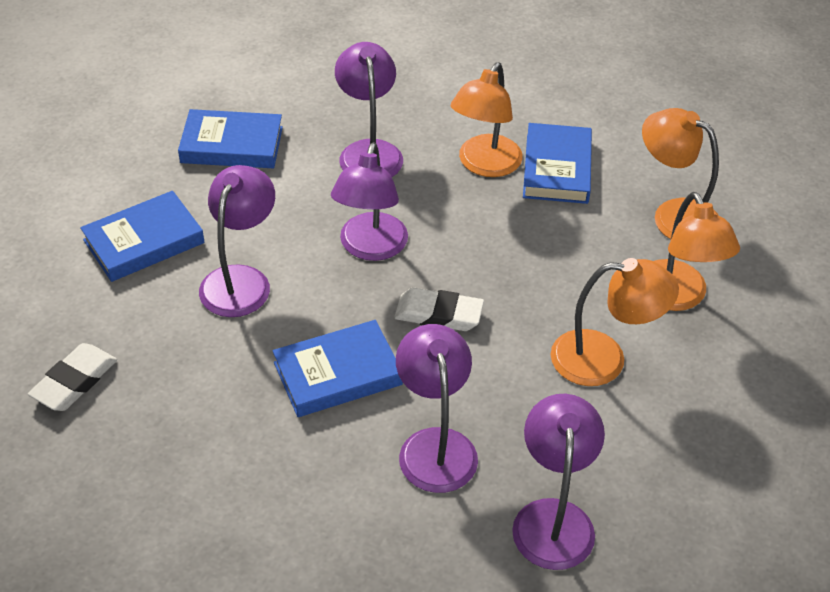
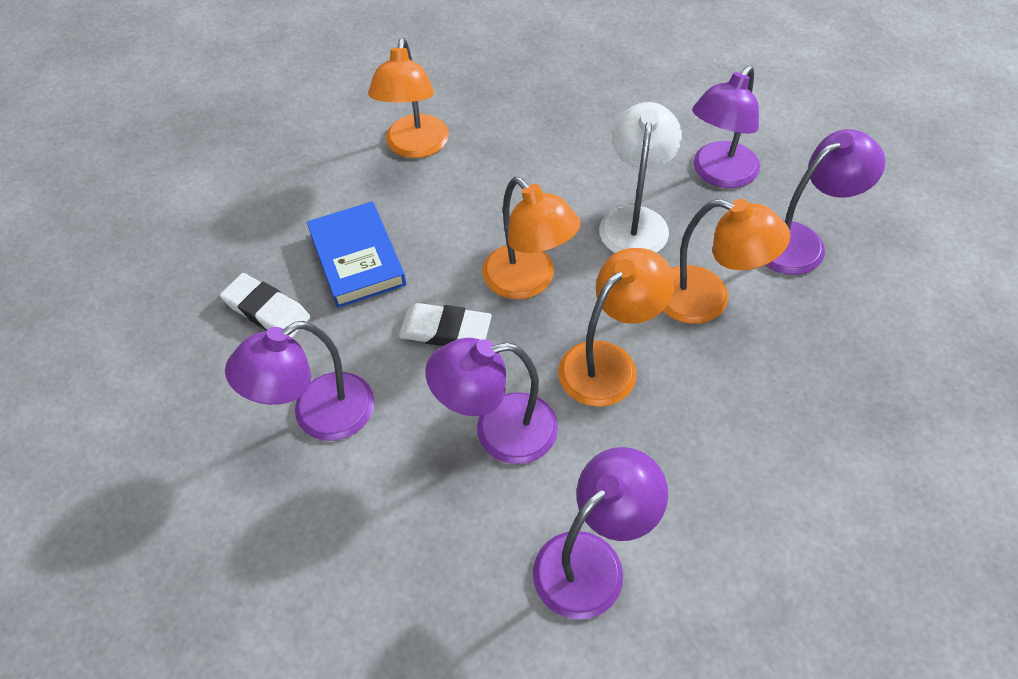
blue book: 4 -> 1
white lamp: 0 -> 1

